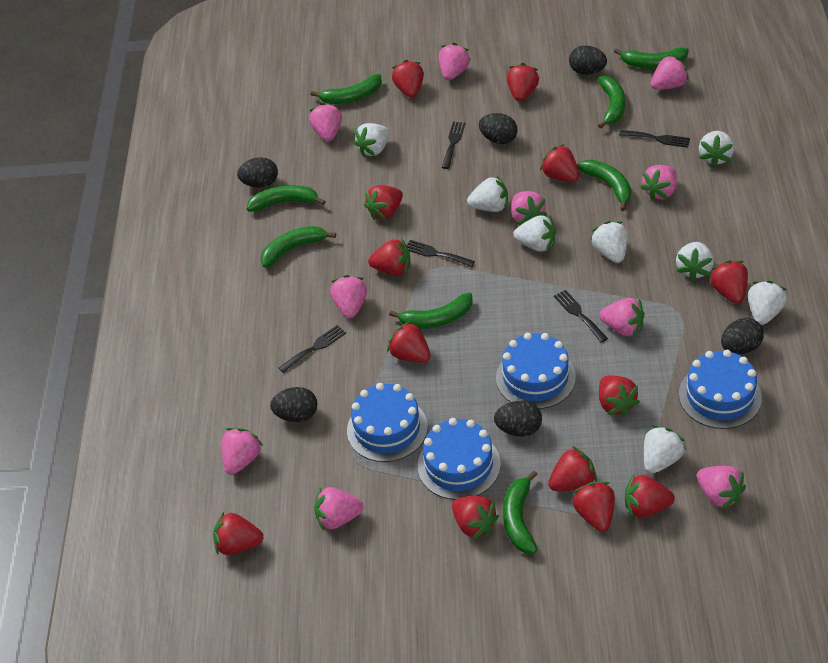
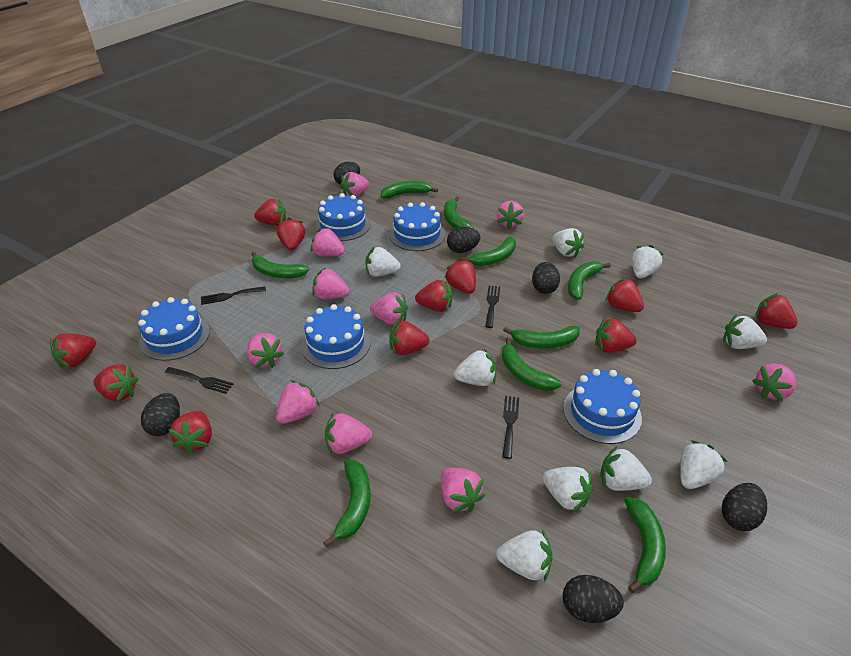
black fork: 5 -> 4
blue cake: 4 -> 5
green banana: 8 -> 9
red strawberry: 13 -> 11
white strawberry: 8 -> 9

